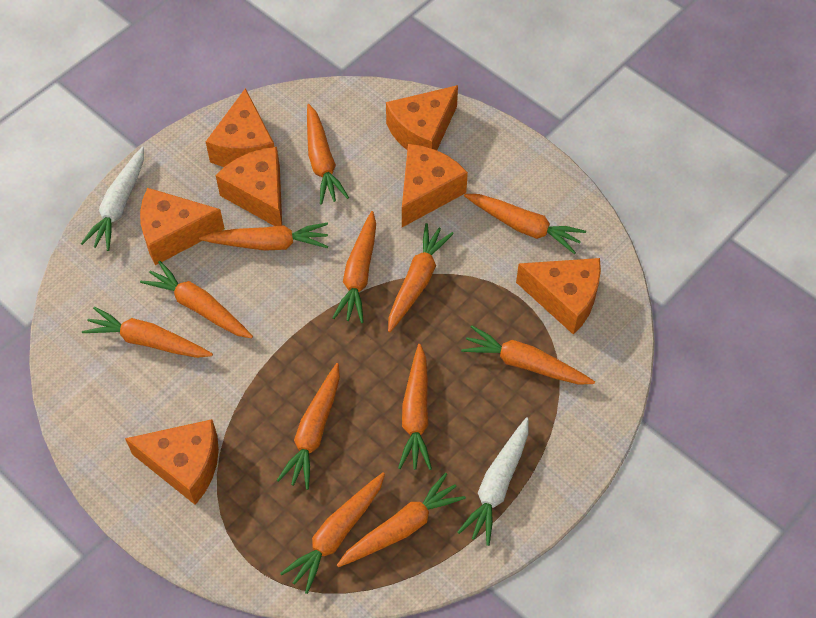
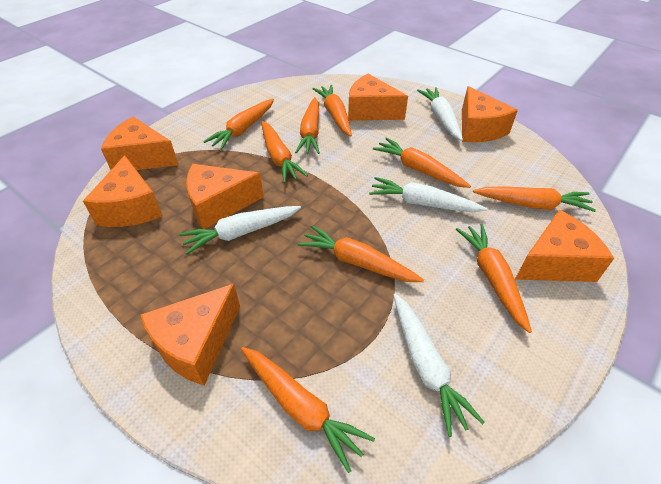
orange carrot: 12 -> 9
white carrot: 2 -> 4

